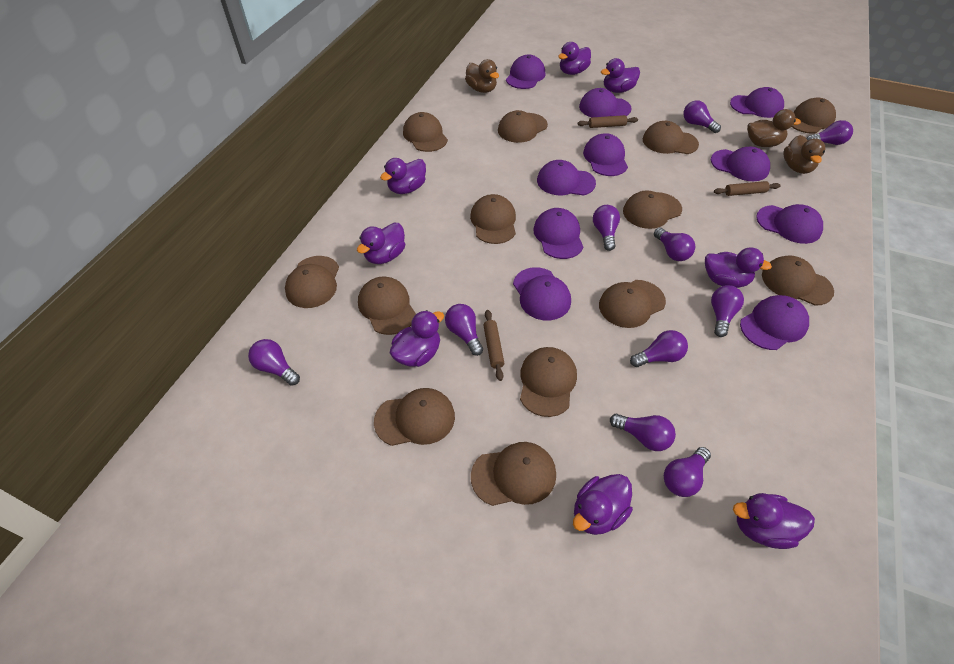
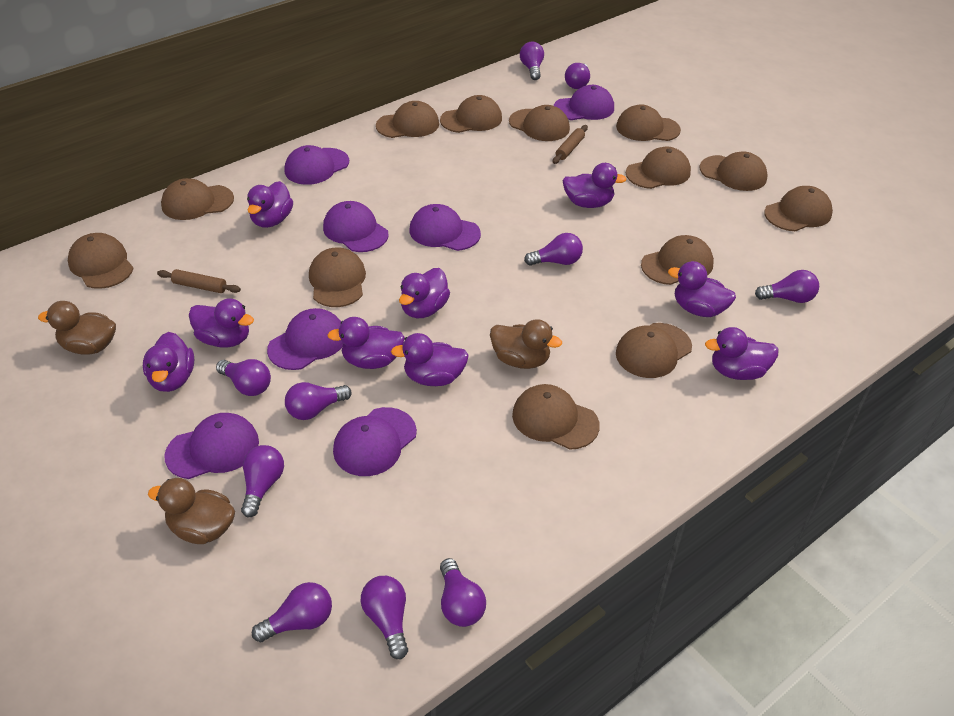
brown rolling pin: 3 -> 2
purple cap: 10 -> 7
purple duck: 8 -> 9

